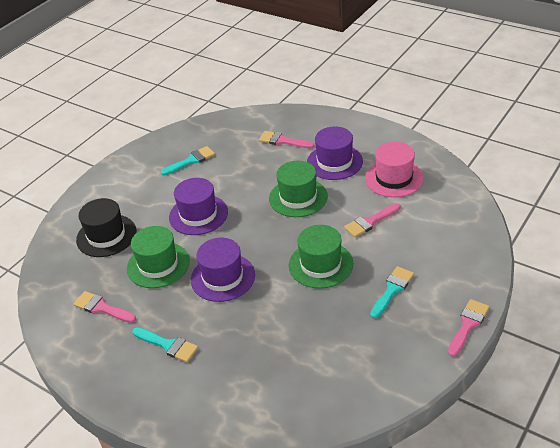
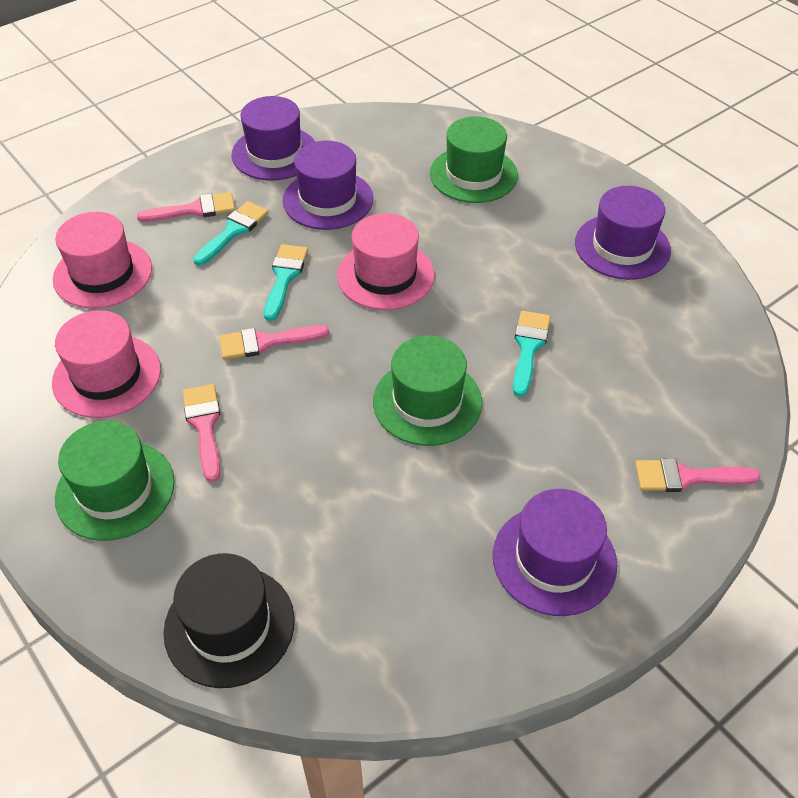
pink hat: 1 -> 3
purple hat: 3 -> 4

